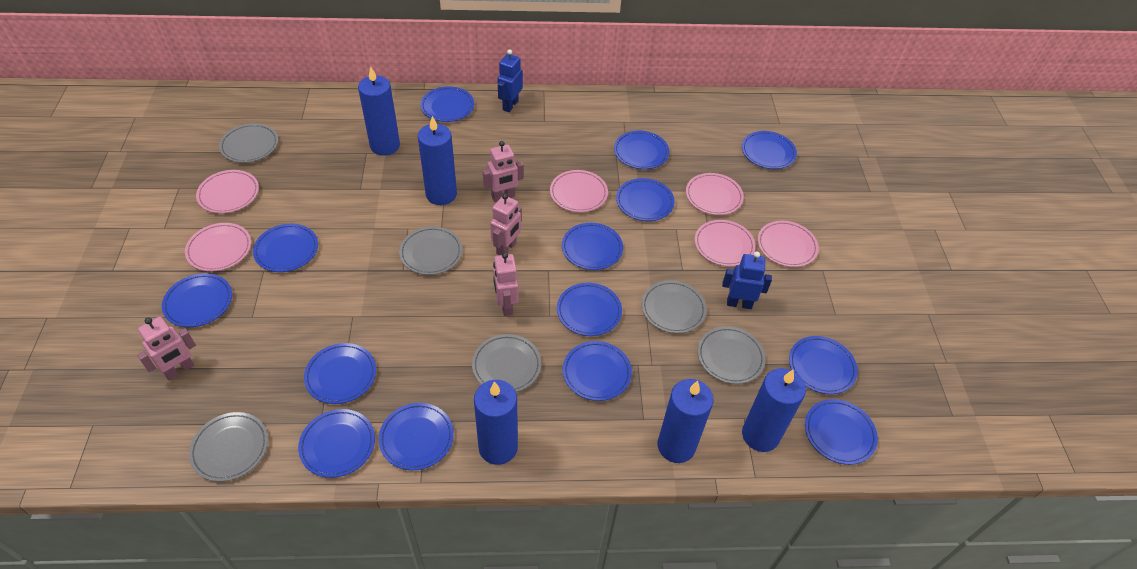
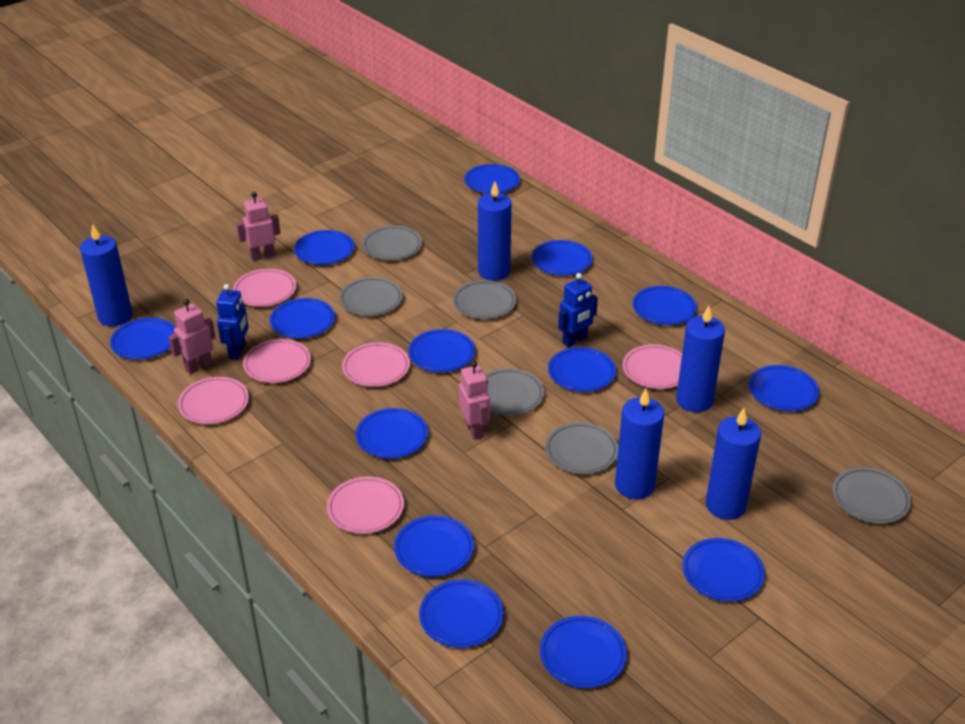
pink robot: 4 -> 3

